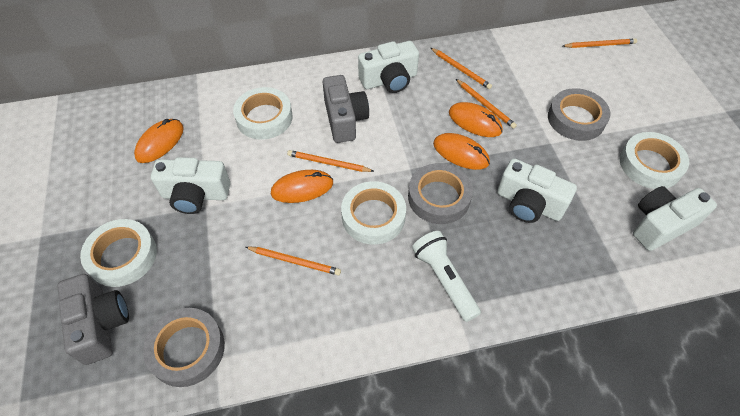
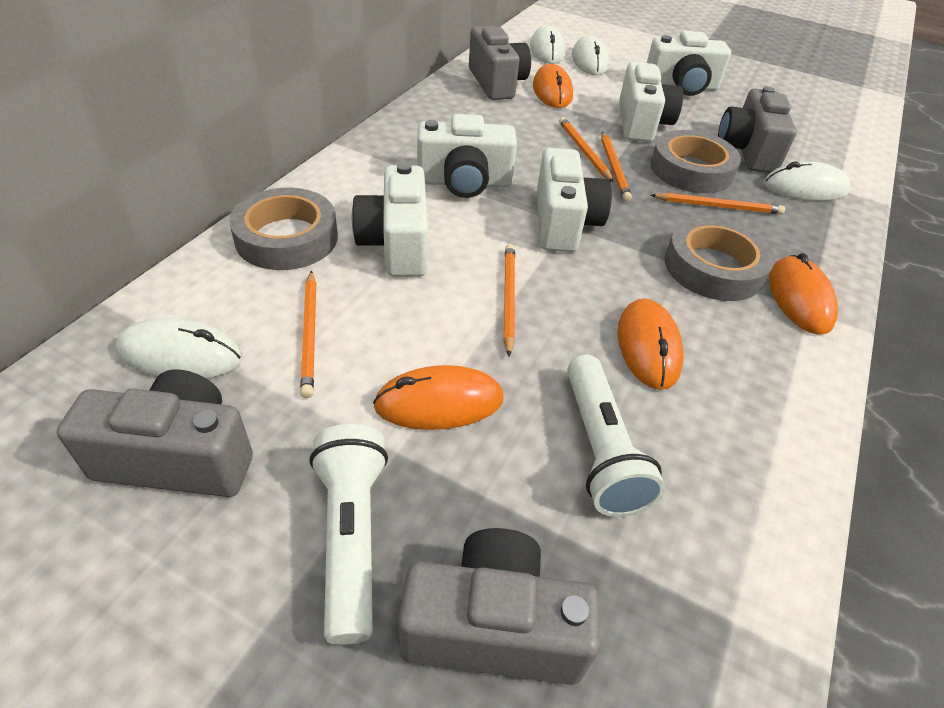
grey camera: 2 -> 4
white camera: 4 -> 5
white flashlight: 1 -> 2
white mouse: 0 -> 4
white tape: 4 -> 0

